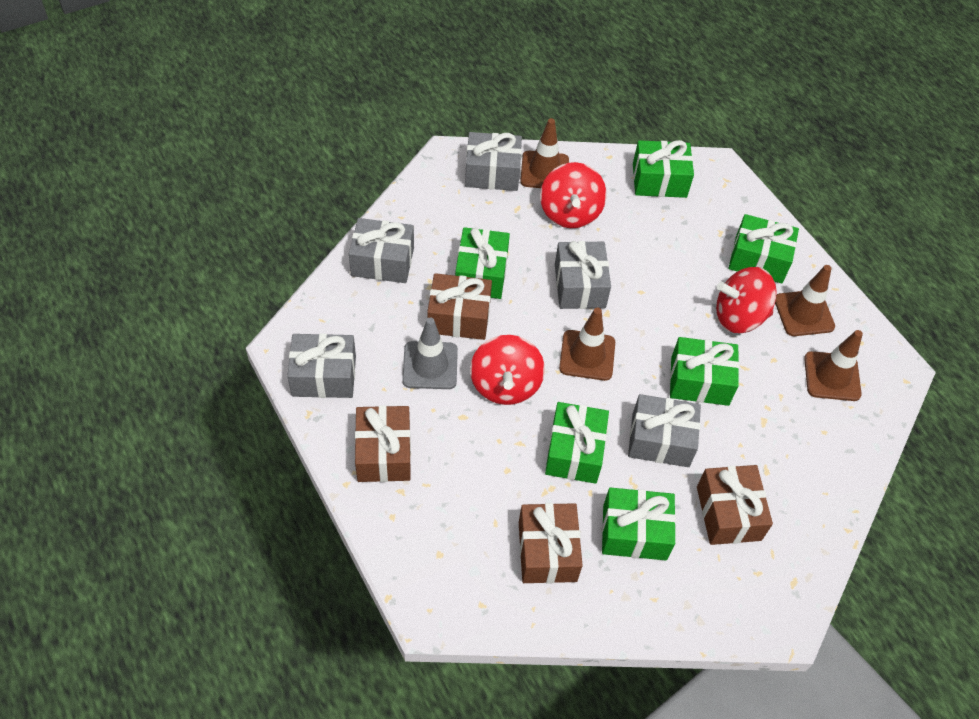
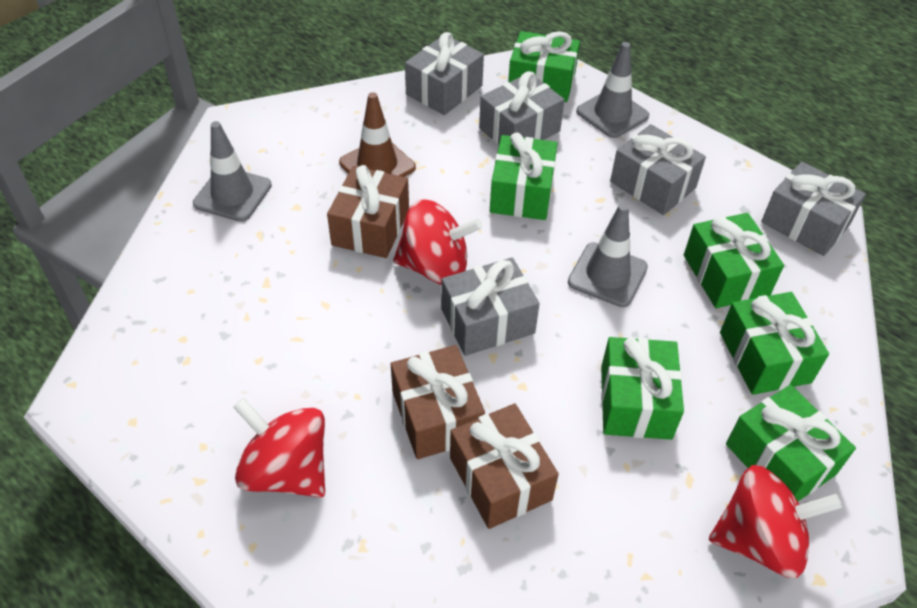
brown gift: 4 -> 3
brown traffic cone: 4 -> 1
grey traffic cone: 1 -> 3

